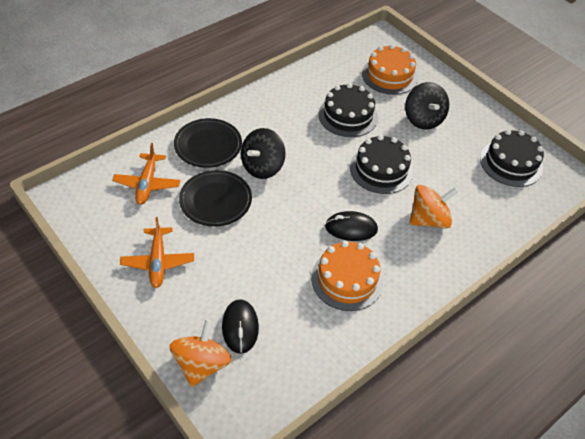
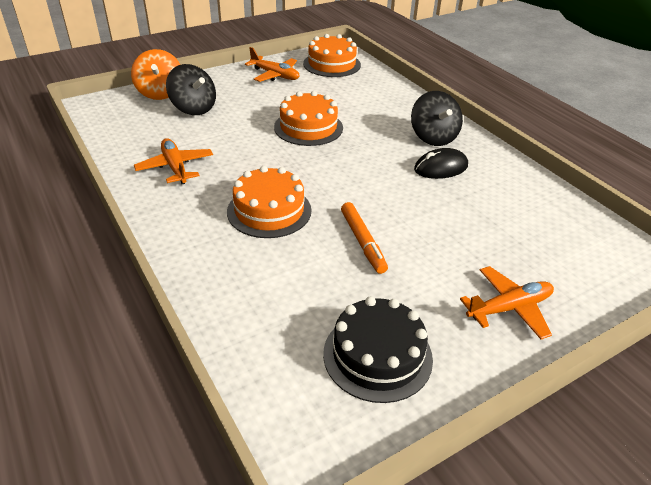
black cake: 3 -> 1
black mouse: 2 -> 1
black plate: 2 -> 0
orange cake: 2 -> 3
orange marker: 0 -> 1
orange plane: 2 -> 3
orange spinning top: 2 -> 1

